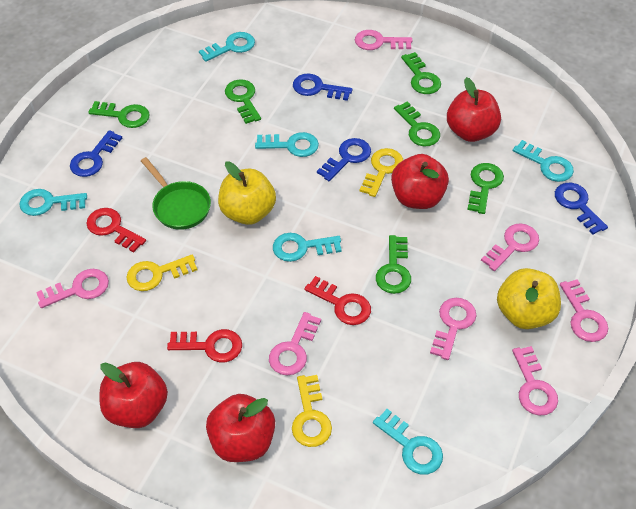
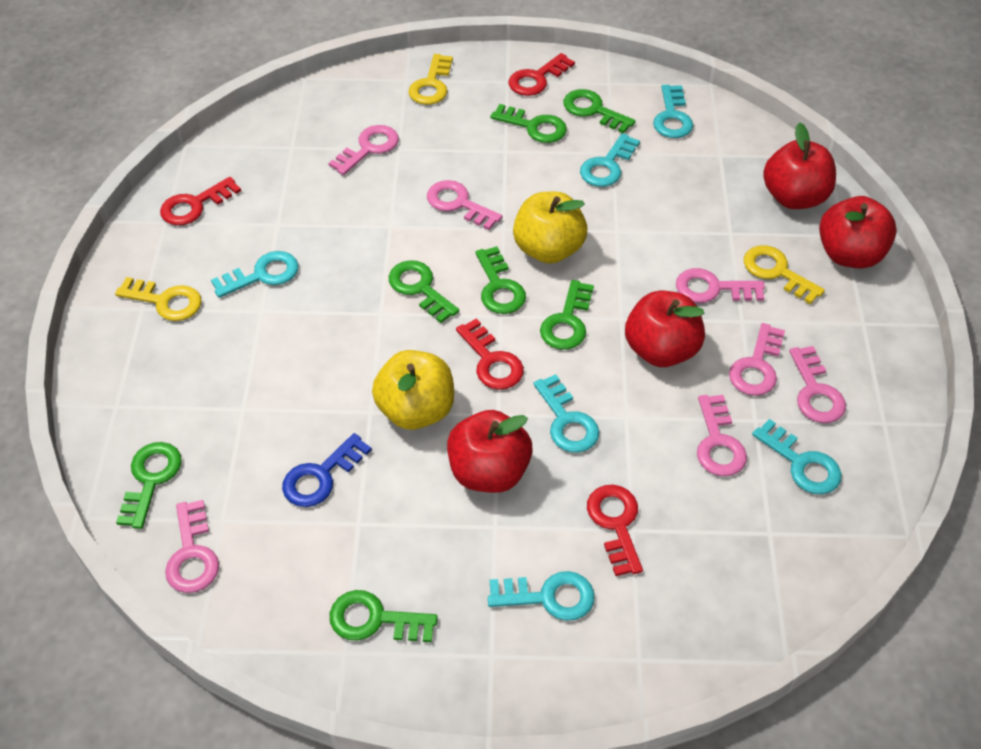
blue key: 4 -> 1
green key: 6 -> 7
green pan: 1 -> 0
red key: 3 -> 4

